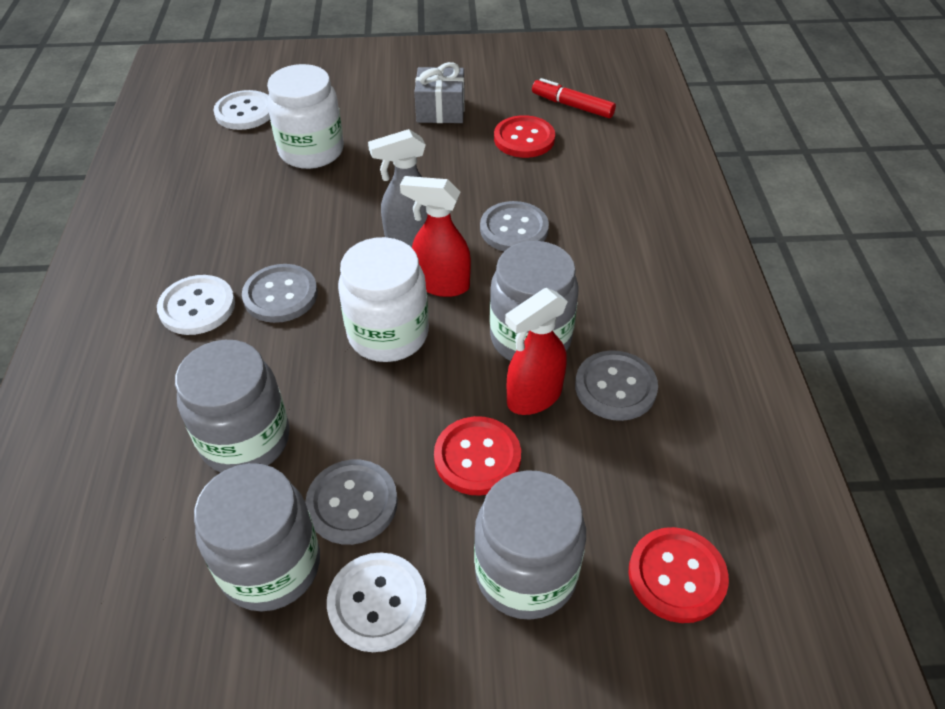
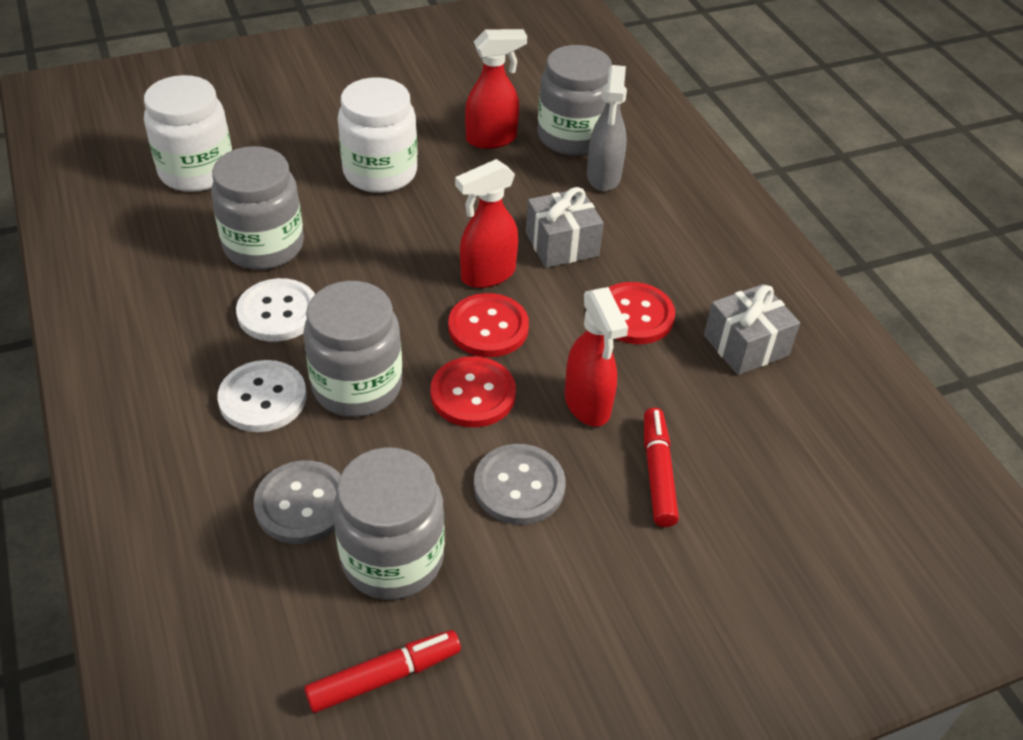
grey button: 4 -> 2
grey gift: 1 -> 2
red marker: 1 -> 2
red spray bottle: 2 -> 3
white button: 3 -> 2

